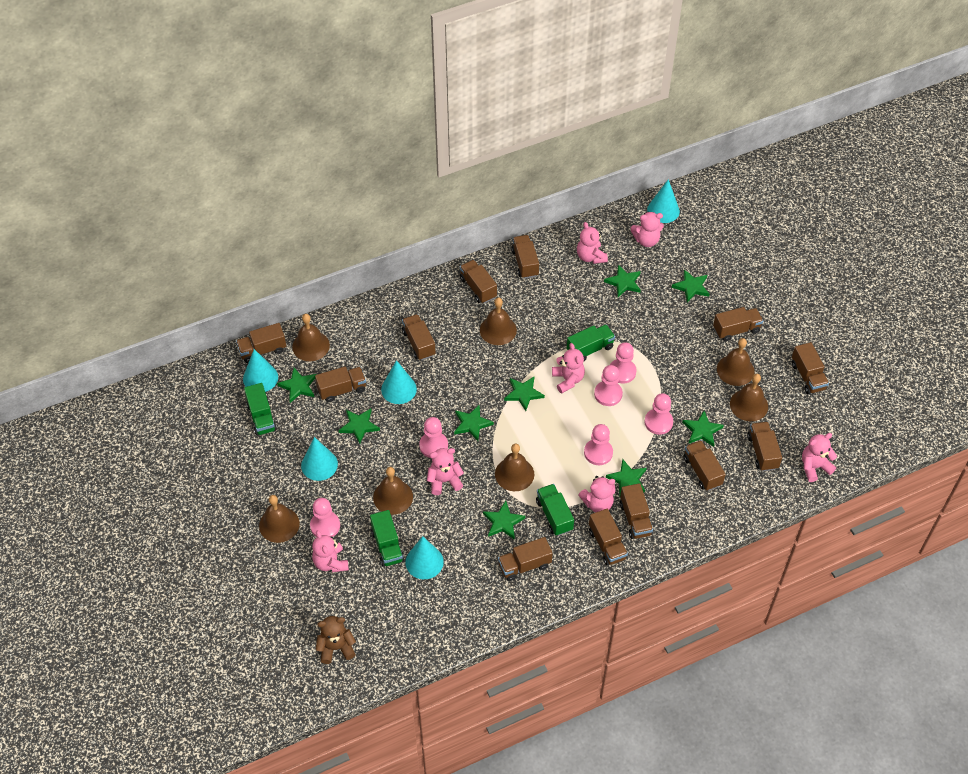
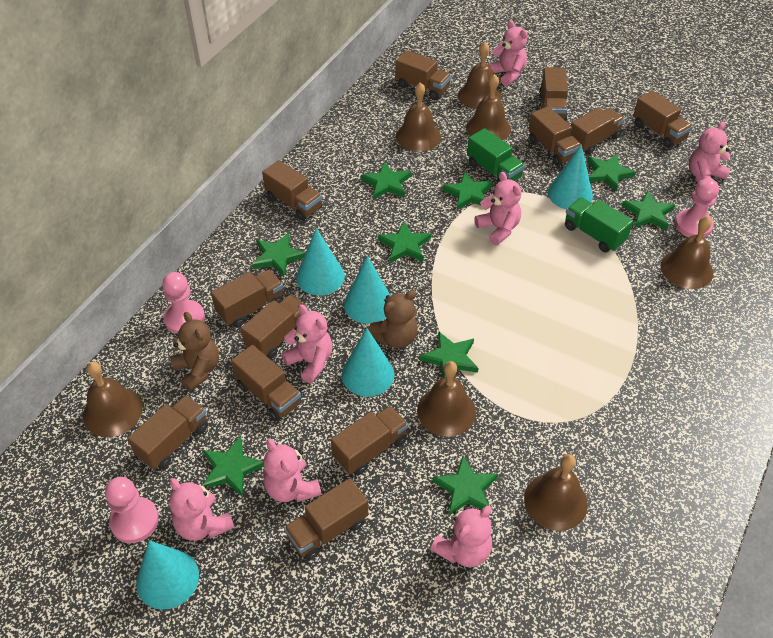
brown teddy bear: 1 -> 2
green truck: 4 -> 2
pink pawn: 6 -> 3

